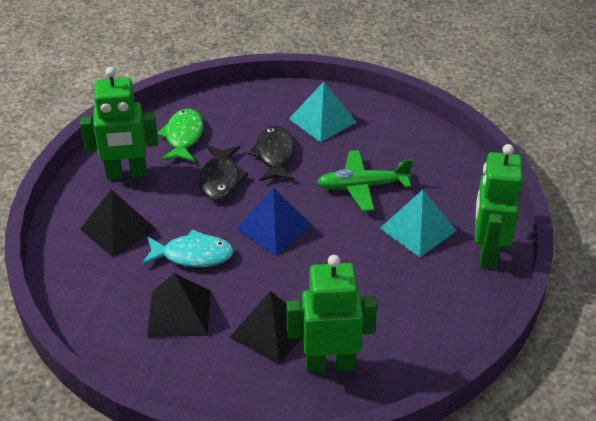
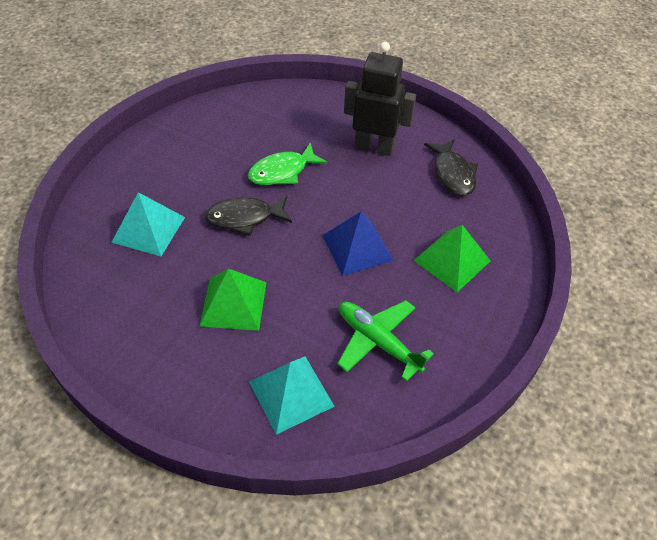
black pyramid: 3 -> 0
black robot: 0 -> 1
green pyramid: 0 -> 2
green robot: 3 -> 0
turquoise fish: 1 -> 0

